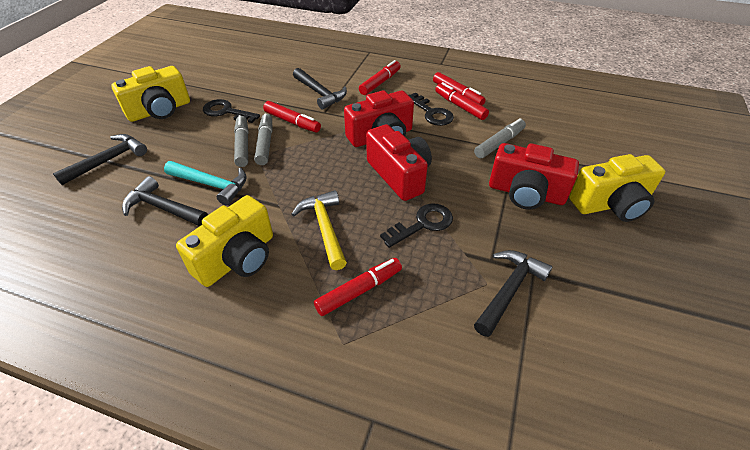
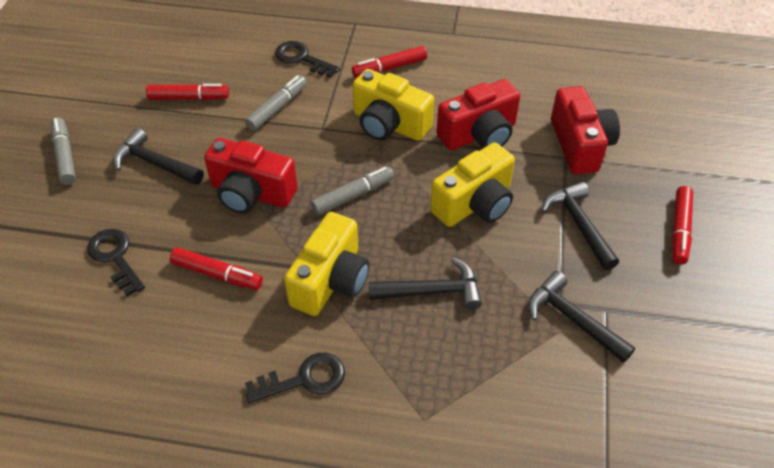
red marker: 5 -> 4
turquoise hammer: 1 -> 0
yellow hammer: 1 -> 0

